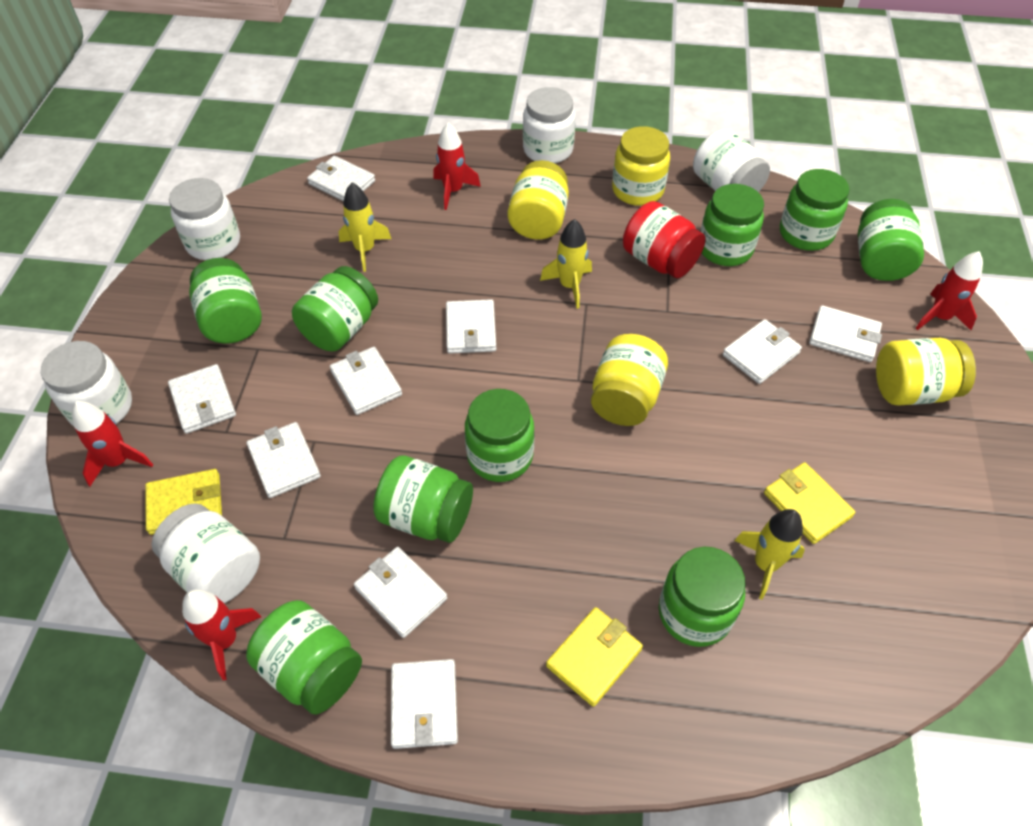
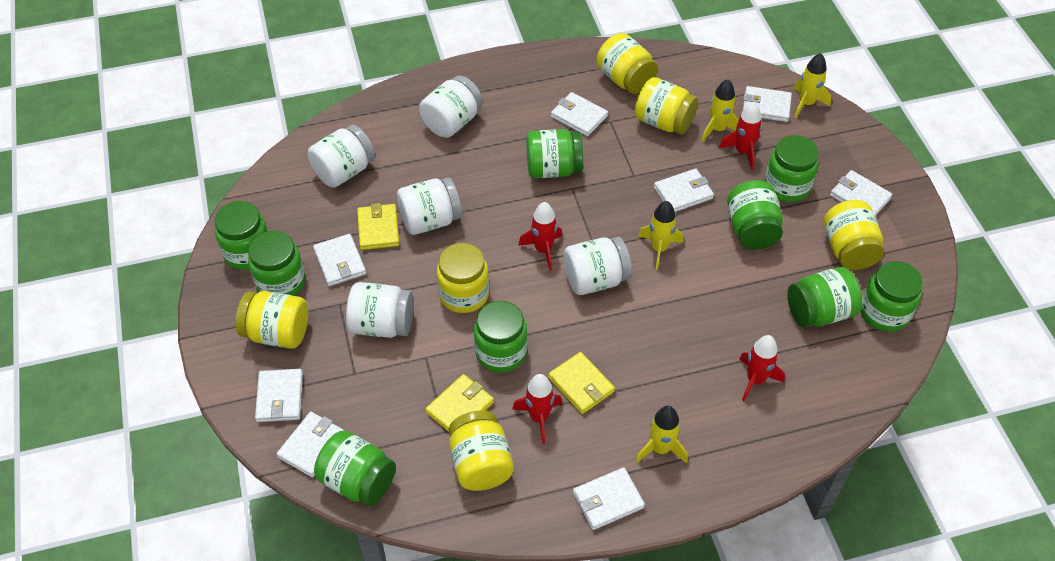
red jar: 1 -> 0
white wallet: 9 -> 8
yellow jar: 4 -> 6
yellow rocket: 3 -> 4

